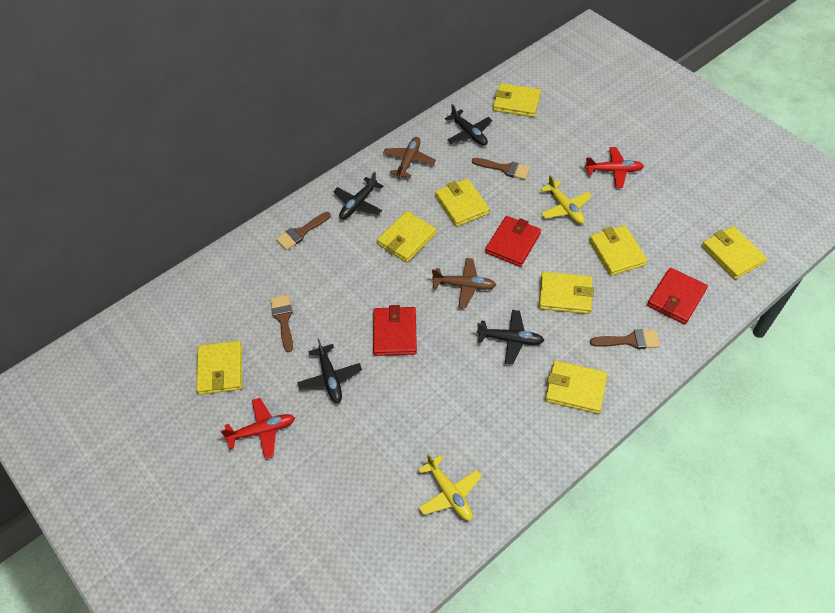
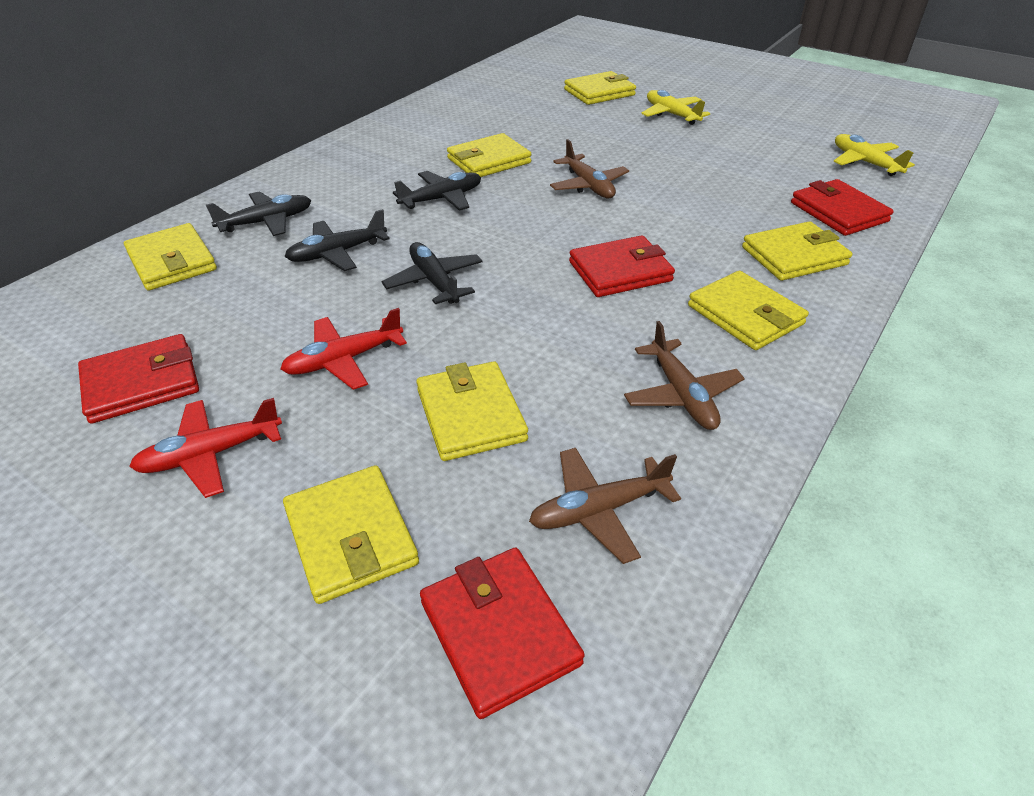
brown brush: 4 -> 0
brown plane: 2 -> 3
red wallet: 3 -> 4
yellow wallet: 8 -> 7

